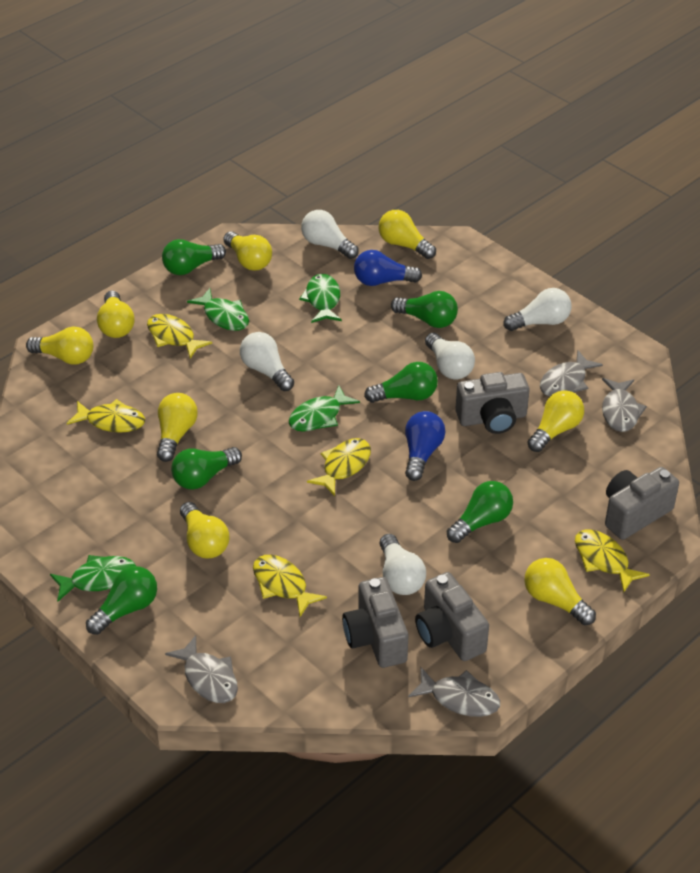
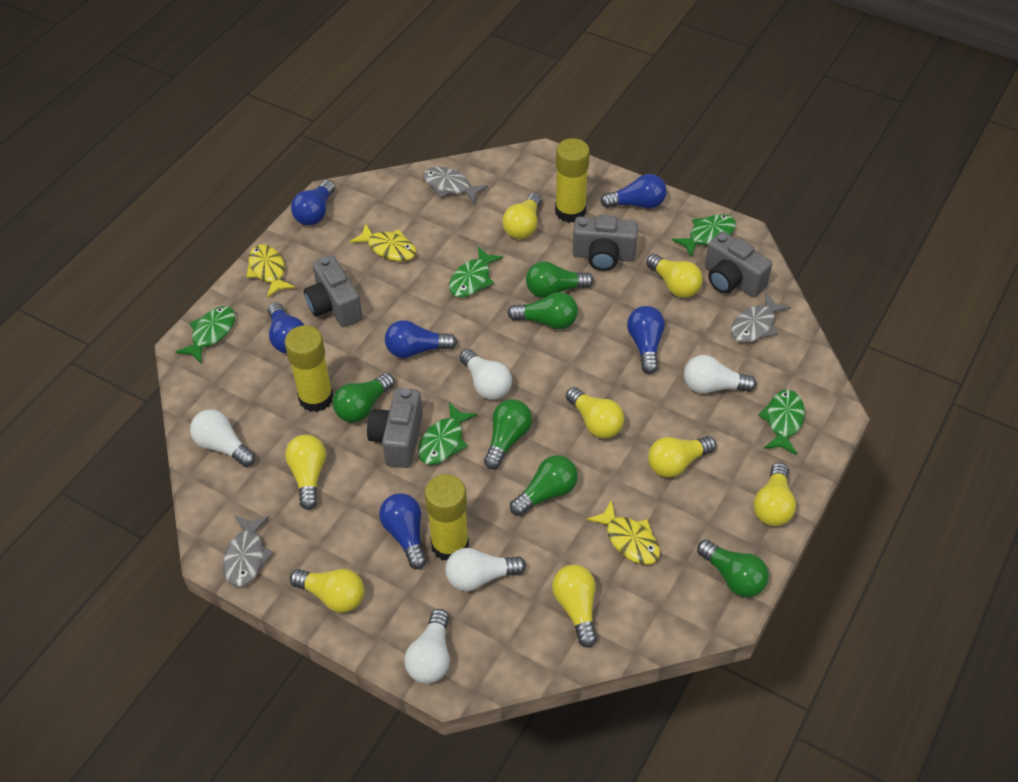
blue light bulb: 2 -> 6
green fish: 4 -> 5
grey fish: 4 -> 3
yellow fish: 5 -> 3
yellow glue stick: 0 -> 3

